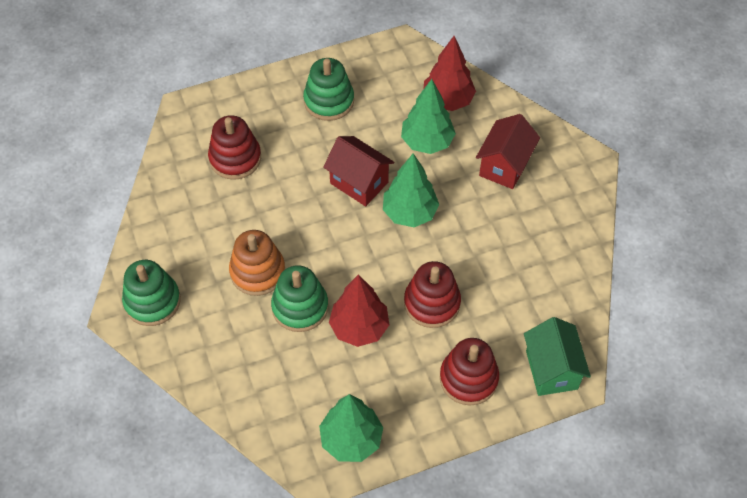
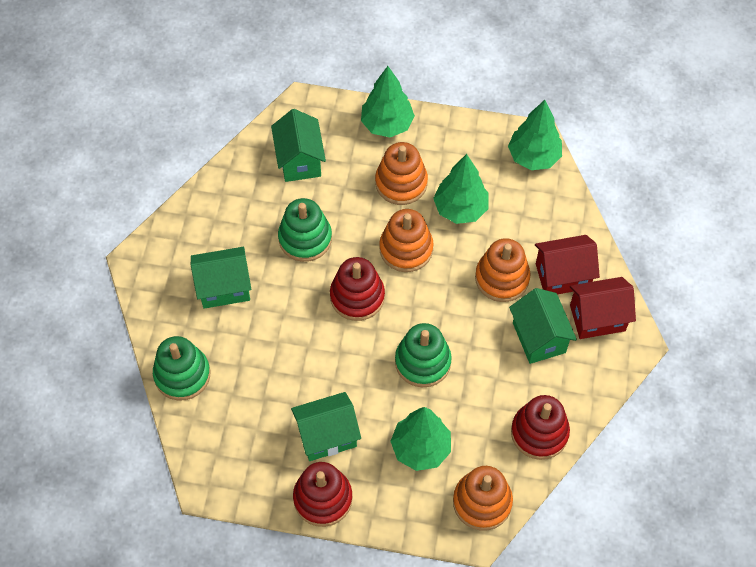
green house: 1 -> 4
green tree: 3 -> 4
orange stacking toy: 1 -> 4
red tree: 2 -> 0

